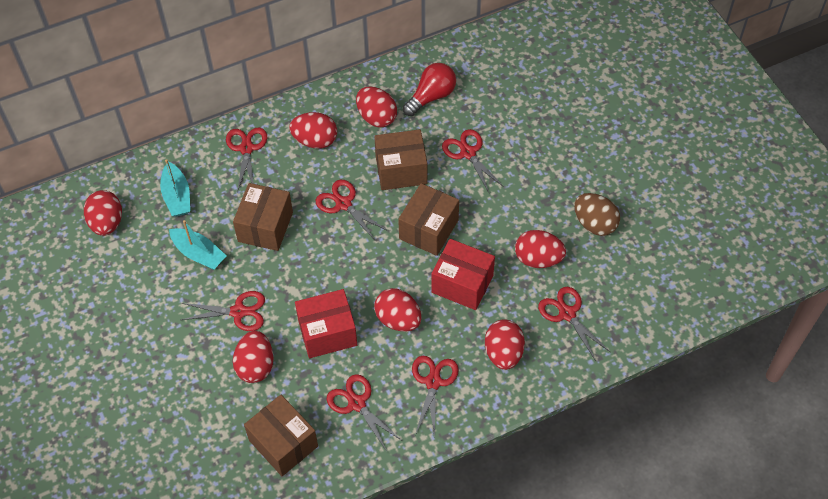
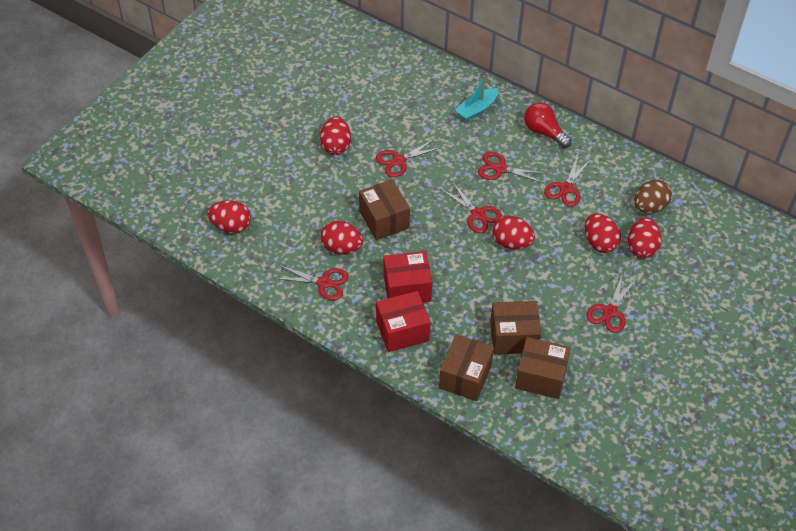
red egg: 7 -> 6
red scissors: 7 -> 6
turquoise boat: 2 -> 1

